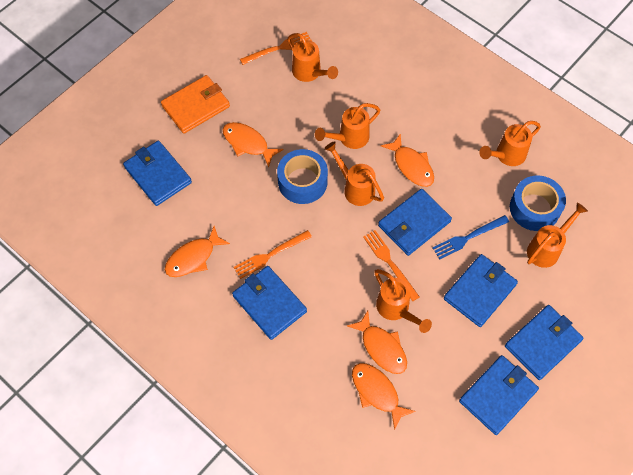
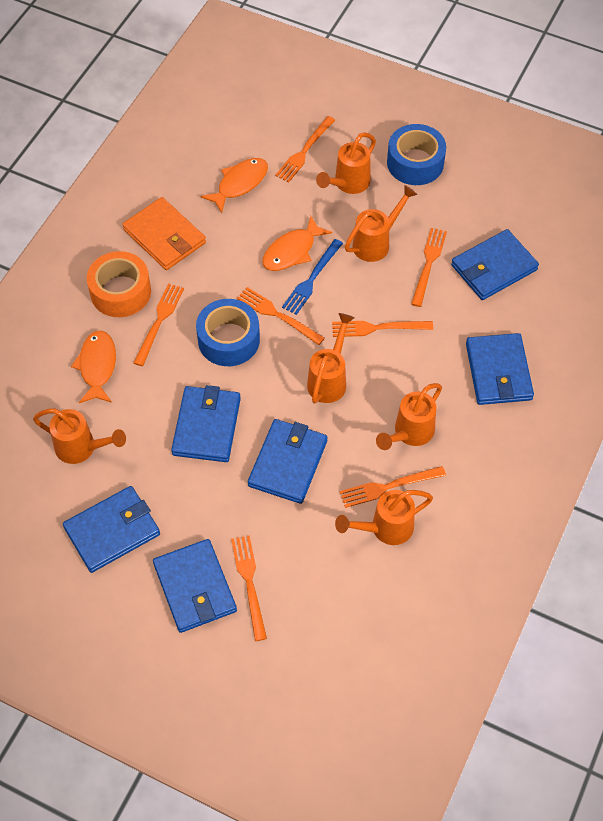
orange fish: 5 -> 3
orange fork: 3 -> 7
orange tape: 0 -> 1

